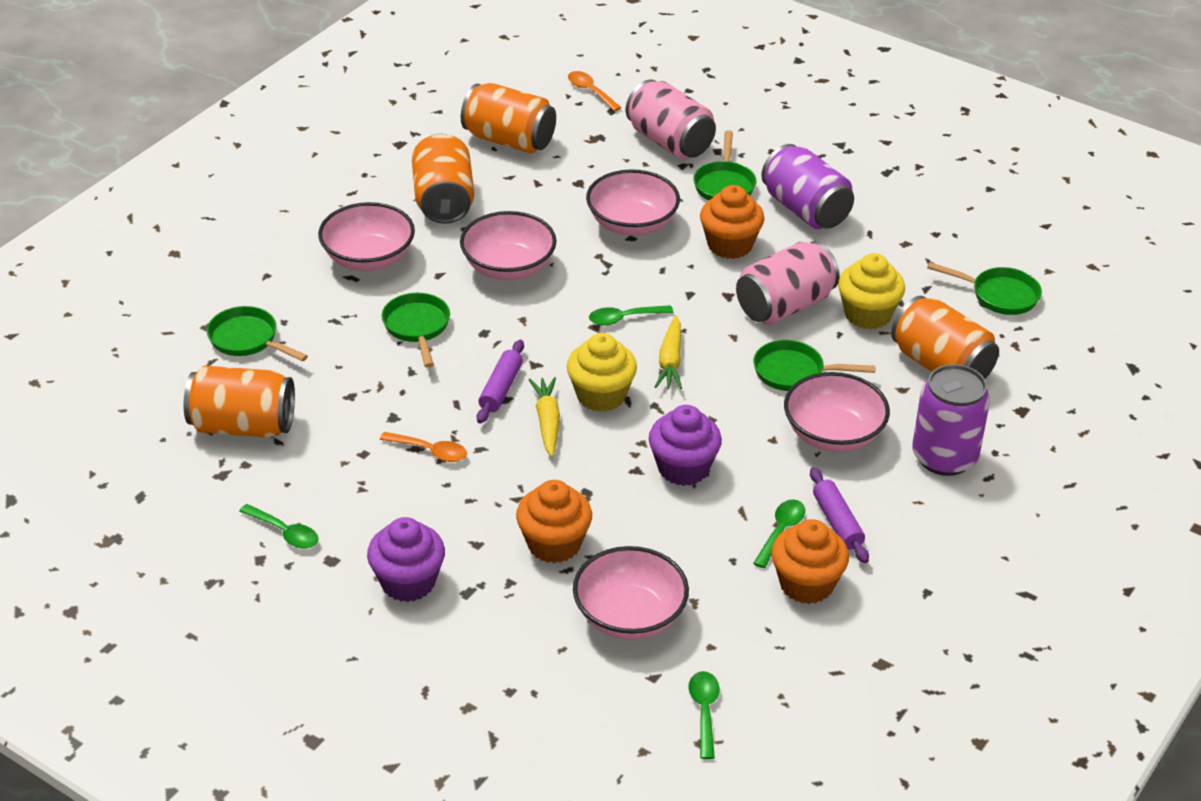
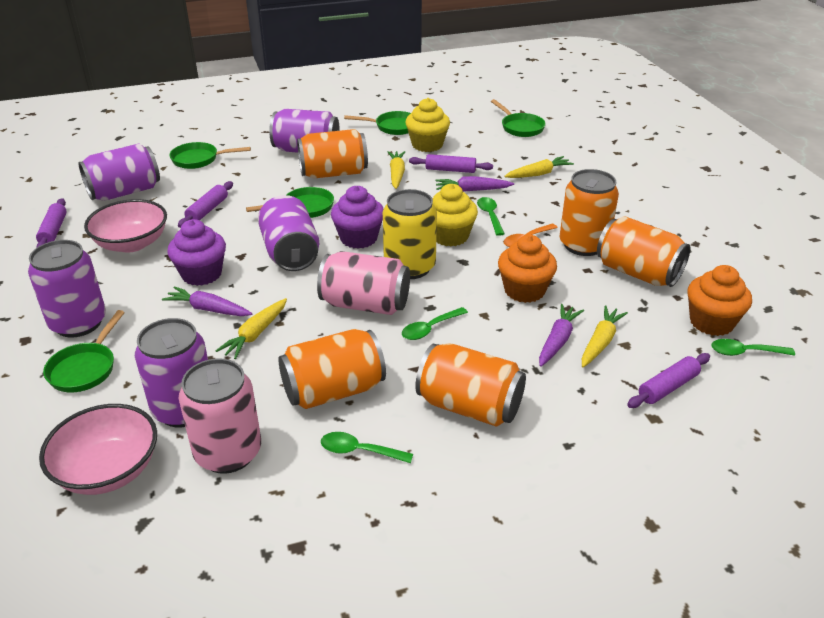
orange can: 4 -> 5
orange cupcake: 3 -> 2
orange spoon: 2 -> 1
pink bowl: 5 -> 2
purple can: 2 -> 5
purple carrot: 0 -> 3
purple rolling pin: 2 -> 4
yellow can: 0 -> 1
yellow carrot: 2 -> 4

